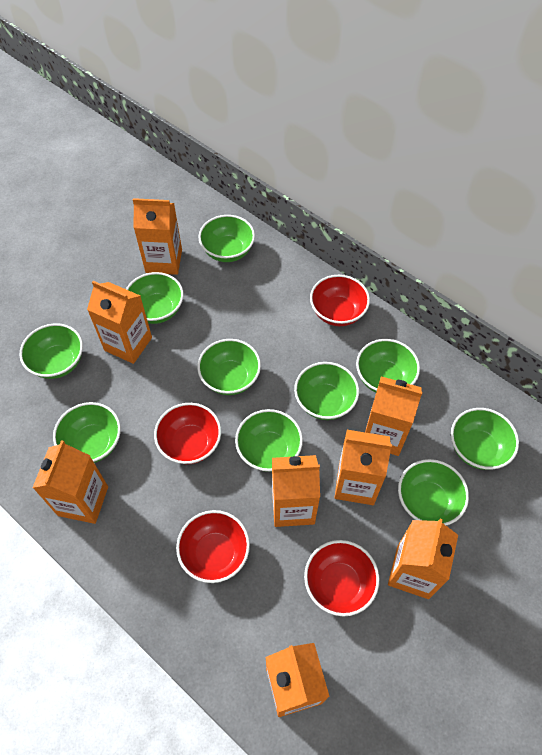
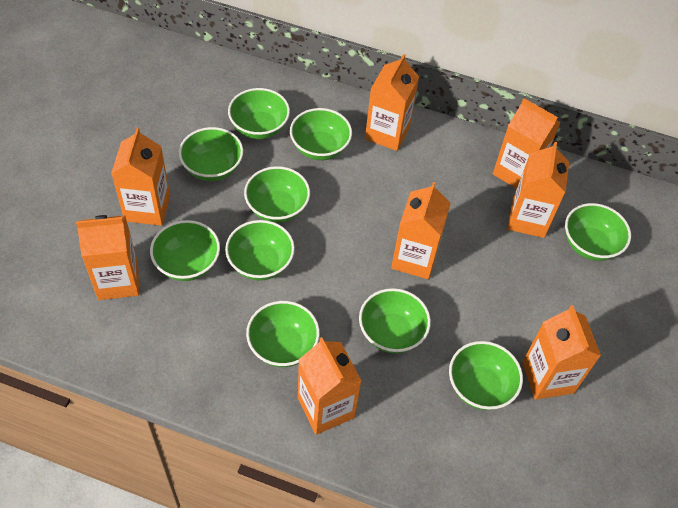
red bowl: 4 -> 0

